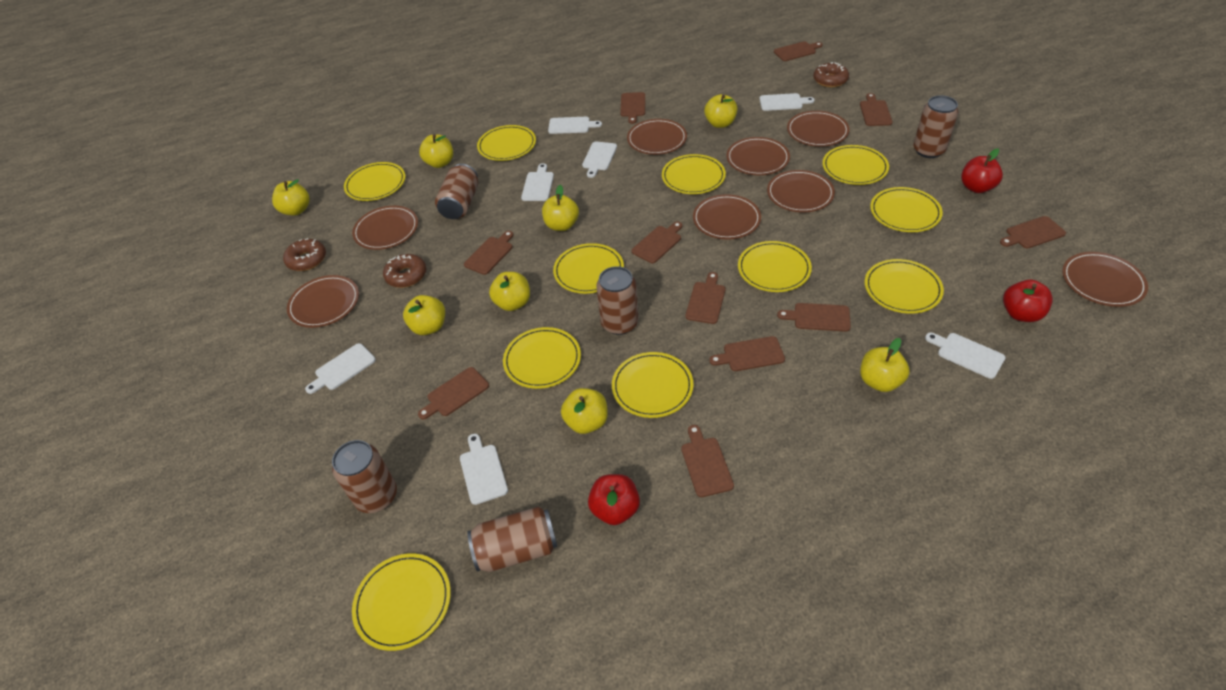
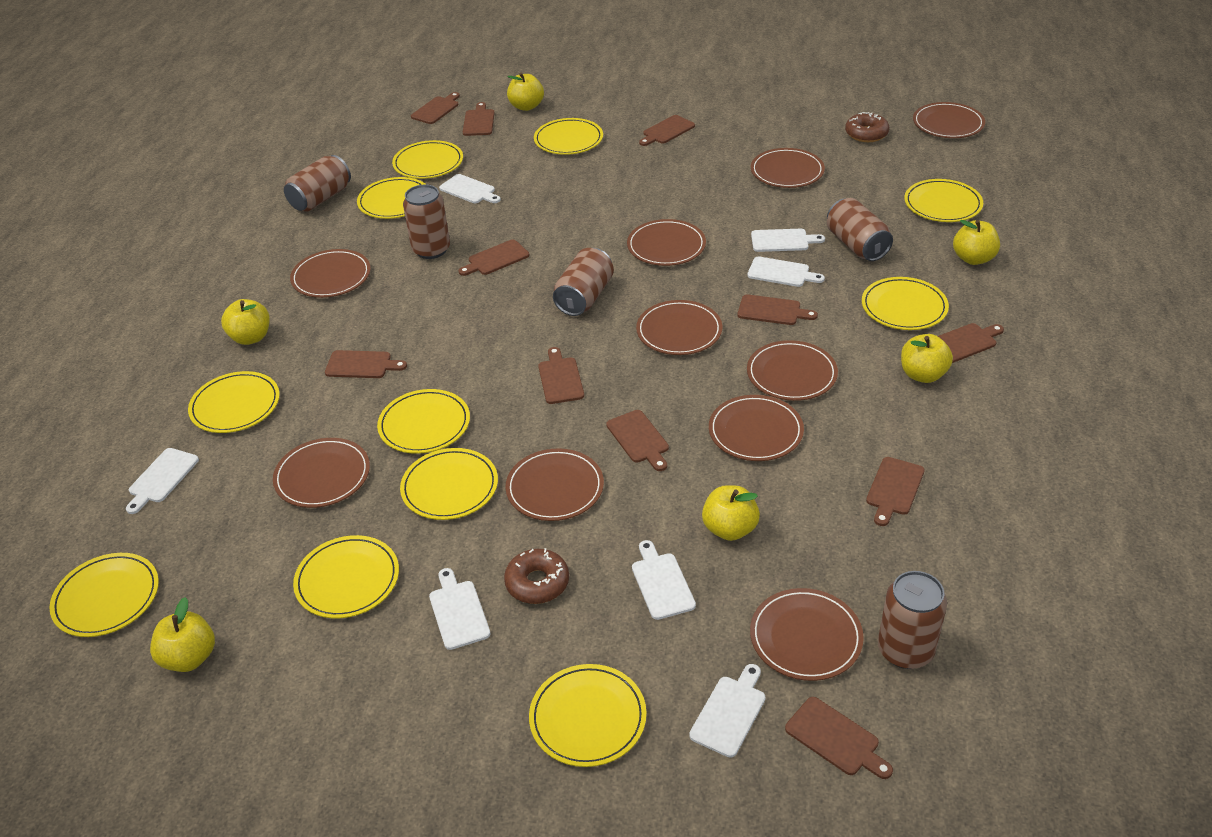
brown donut: 3 -> 2
brown plate: 8 -> 10
red apple: 3 -> 0
yellow apple: 8 -> 6

